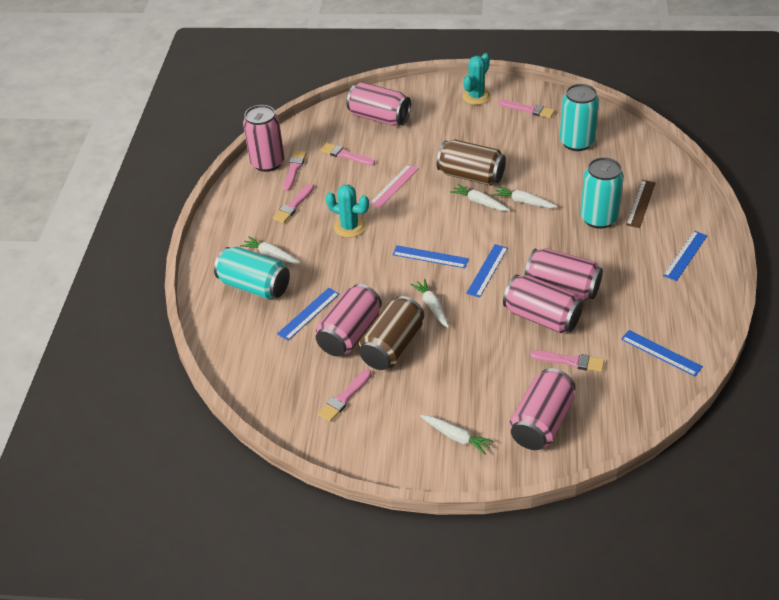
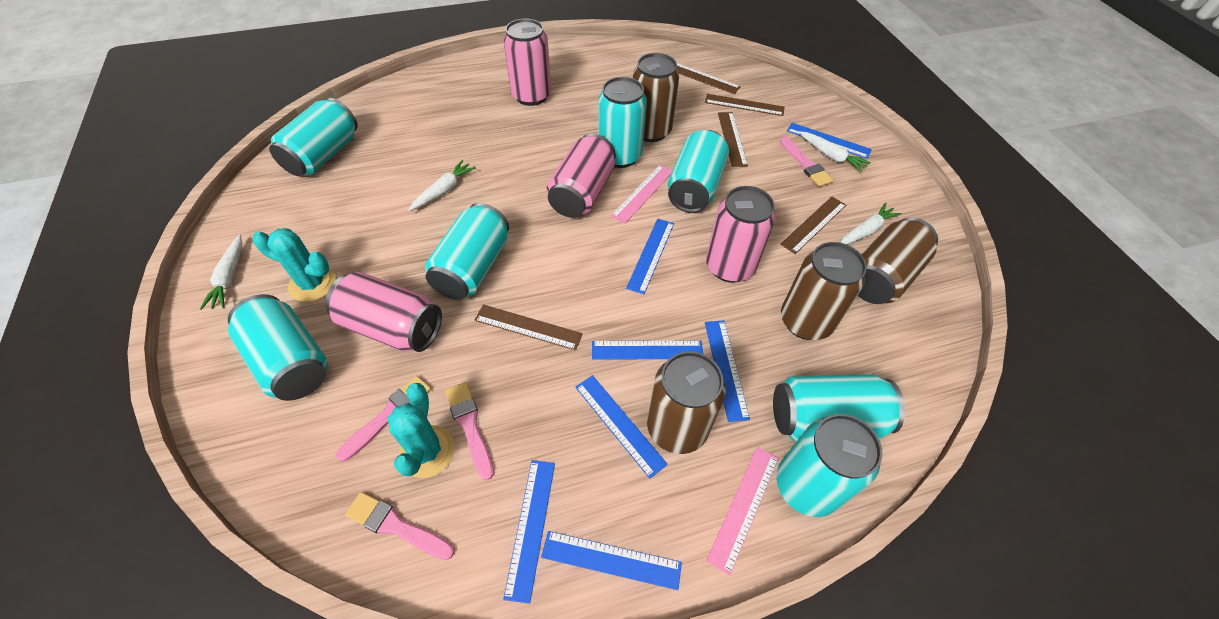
blue ruler: 5 -> 7
brown can: 2 -> 4
brown ruler: 1 -> 5
pink brush: 6 -> 4
pink can: 6 -> 4
pink ruler: 1 -> 2
turquoise can: 3 -> 7
white carrot: 5 -> 4

